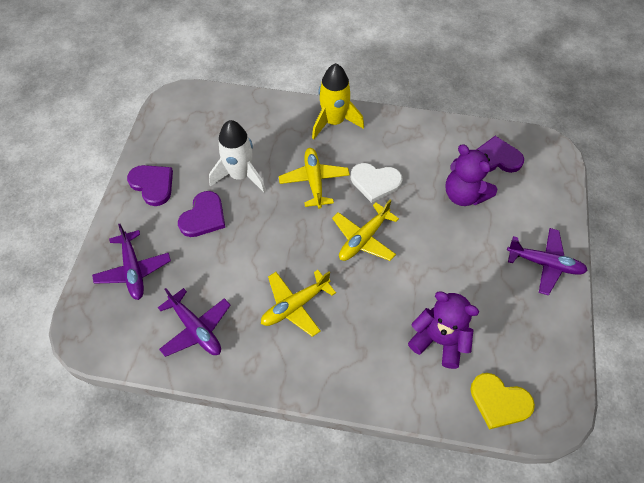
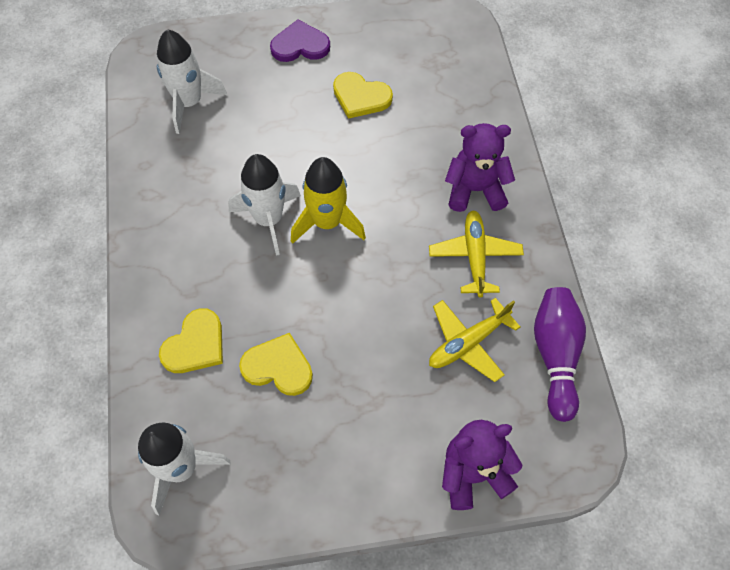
purple bowling pin: 0 -> 1
purple heart: 3 -> 1
purple plane: 3 -> 0
white heart: 1 -> 0
white rocket: 1 -> 3
yellow heart: 1 -> 3
yellow plane: 3 -> 2

